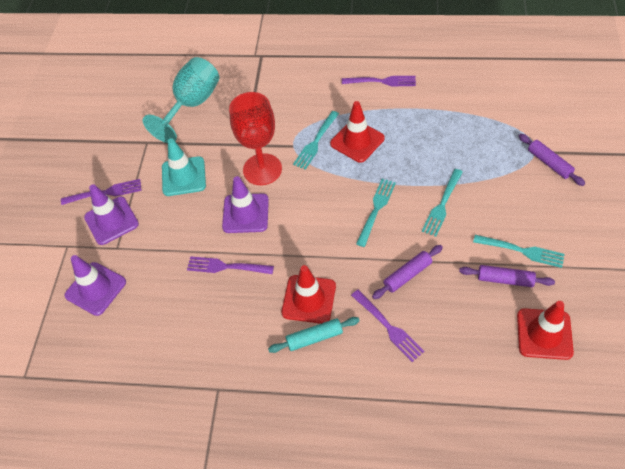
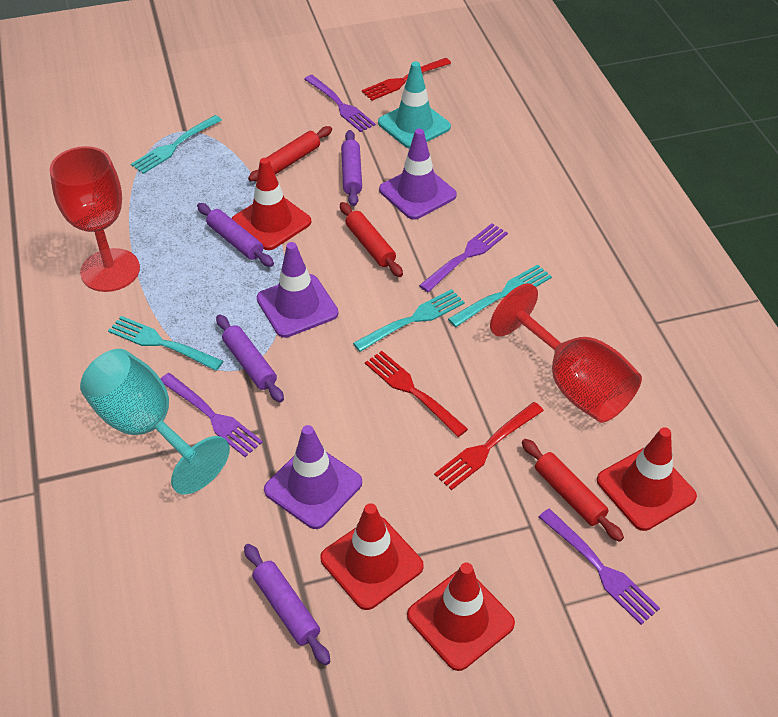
purple rolling pin: 3 -> 4
red fork: 0 -> 3
red goblet: 1 -> 2
red rolling pin: 0 -> 3
red traffic cone: 3 -> 4
turquoise rolling pin: 1 -> 0

